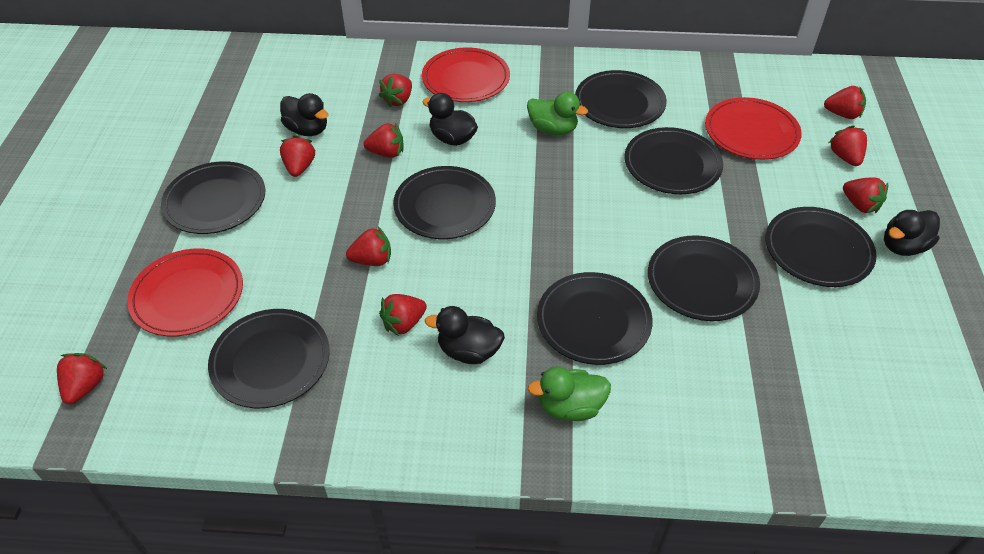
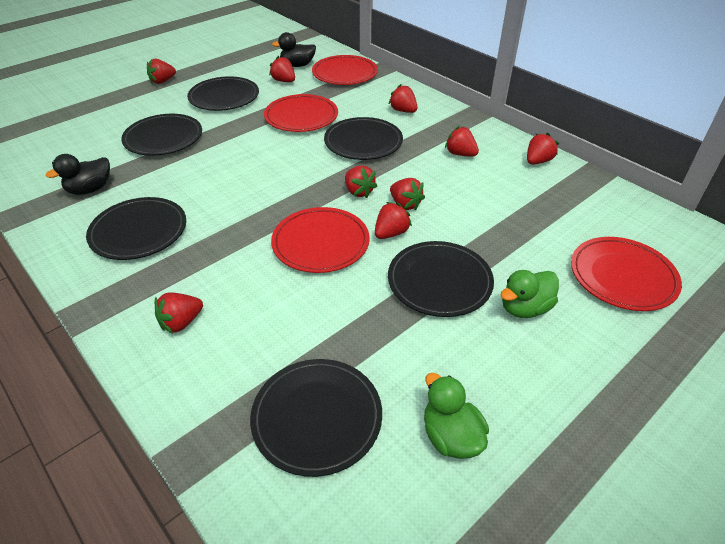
black duck: 4 -> 2
black plate: 8 -> 6
red plate: 3 -> 4

